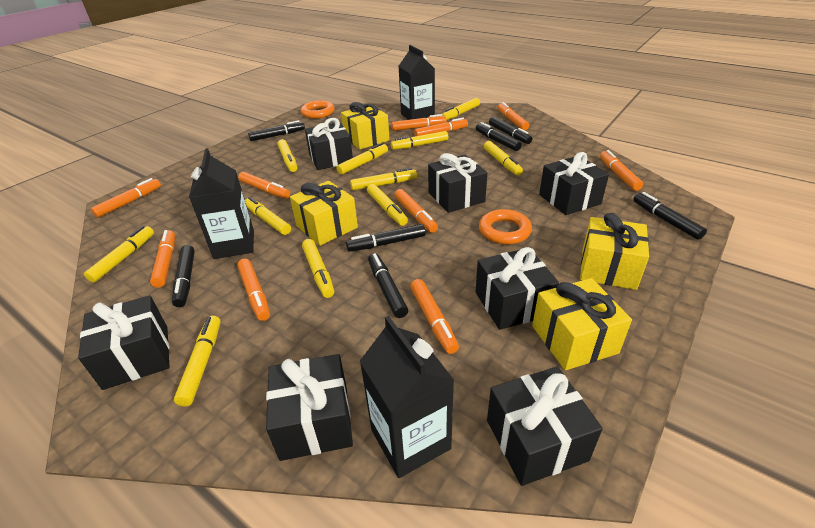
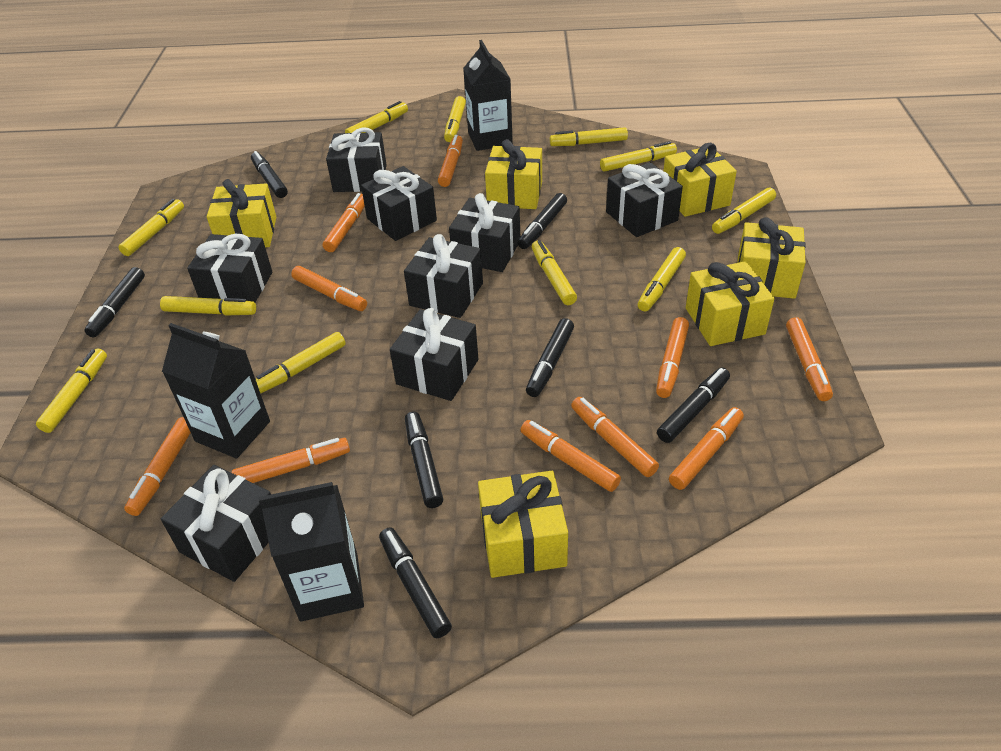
black gift: 7 -> 8
orange ring: 2 -> 0
yellow gift: 4 -> 6

